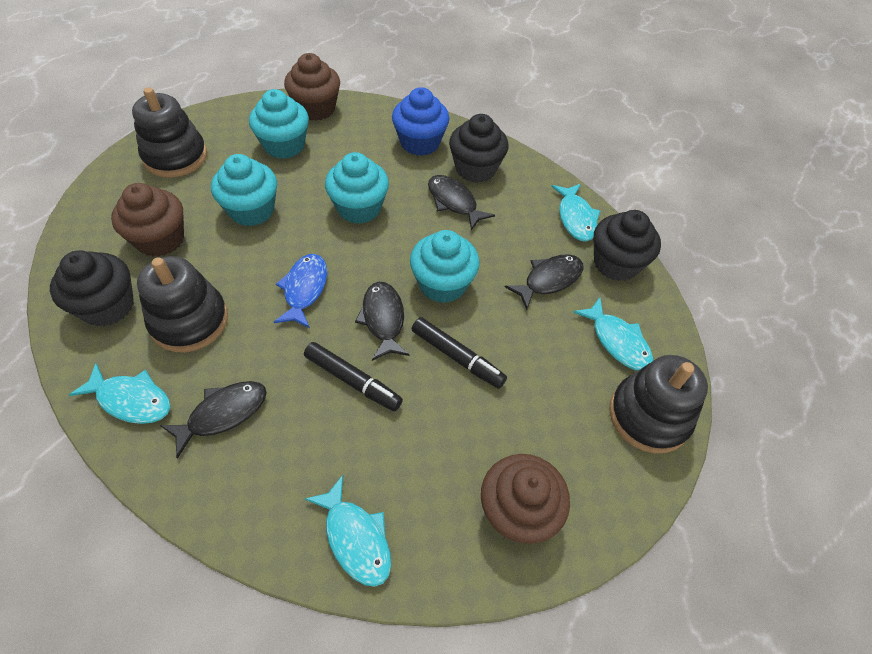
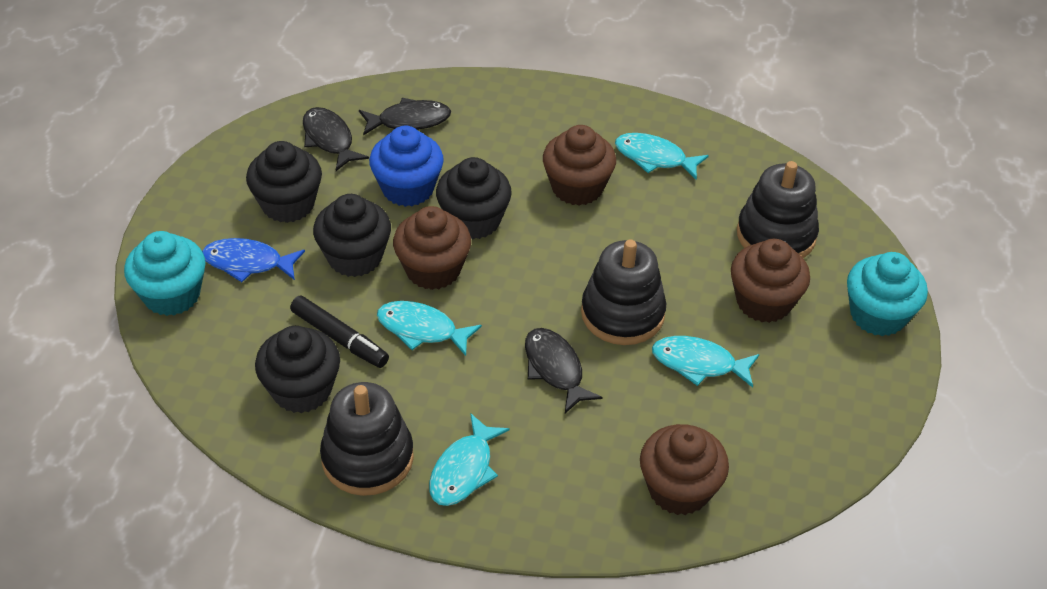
black cupcake: 3 -> 4
black fish: 4 -> 3
black marker: 2 -> 1
brown cupcake: 3 -> 4
turquoise cupcake: 4 -> 2

